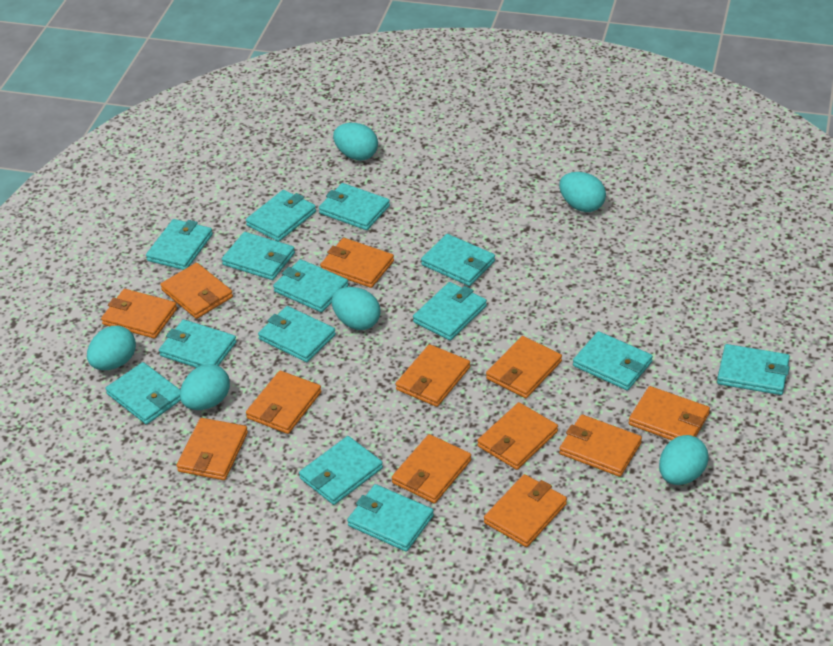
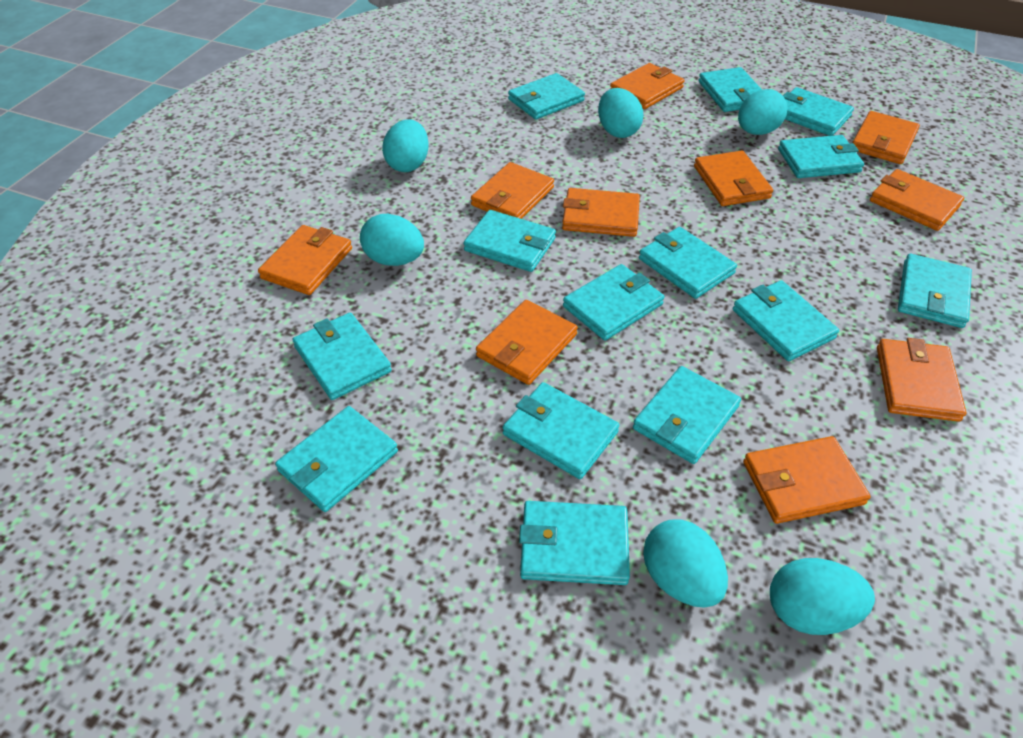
orange wallet: 12 -> 10

